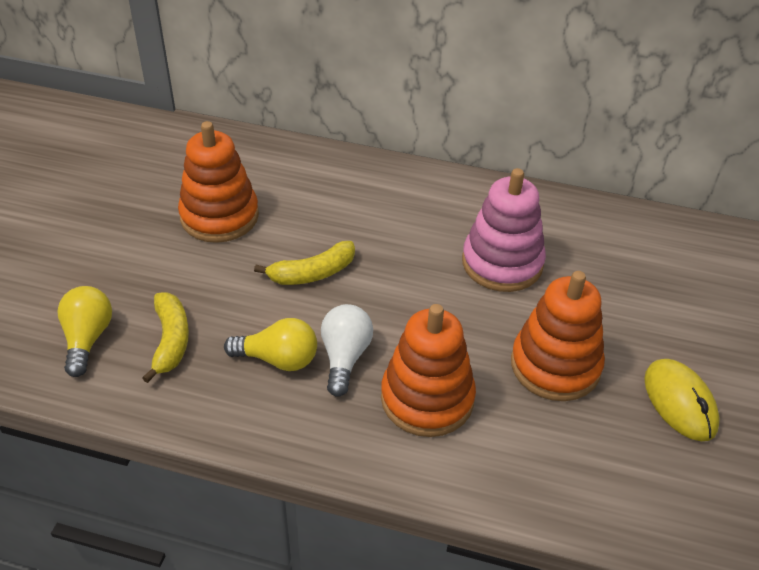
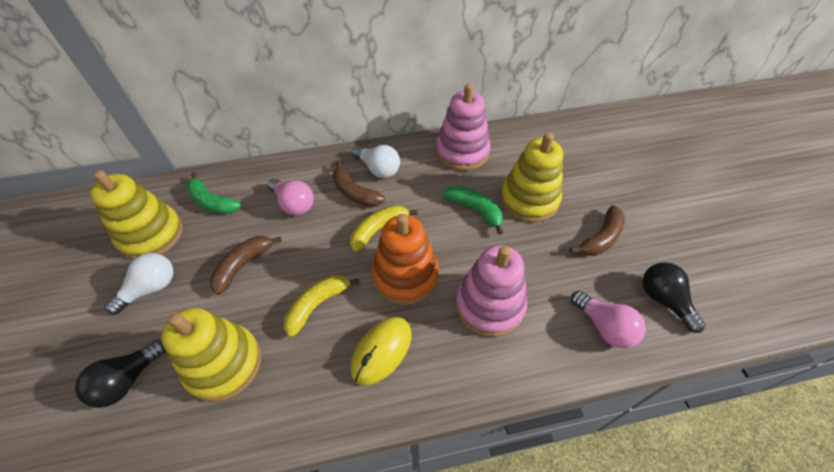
black light bulb: 0 -> 2
brown banana: 0 -> 3
green banana: 0 -> 2
orange stacking toy: 3 -> 1
pink light bulb: 0 -> 2
pink stacking toy: 1 -> 2
white light bulb: 1 -> 2
yellow light bulb: 2 -> 0
yellow stacking toy: 0 -> 3

